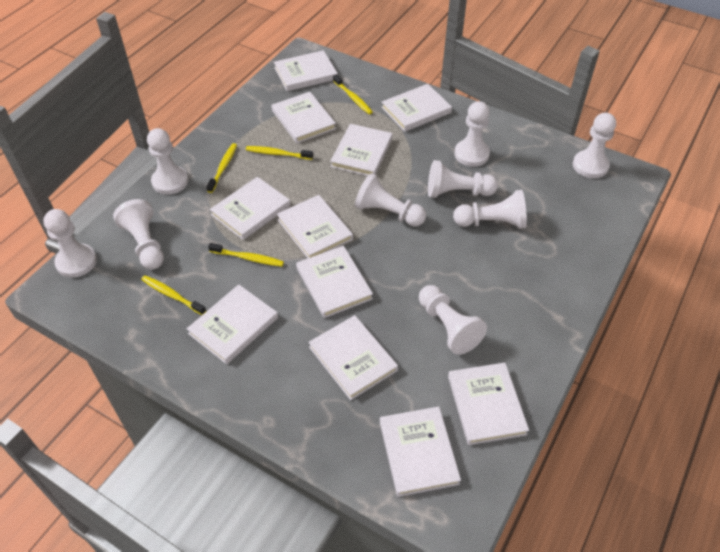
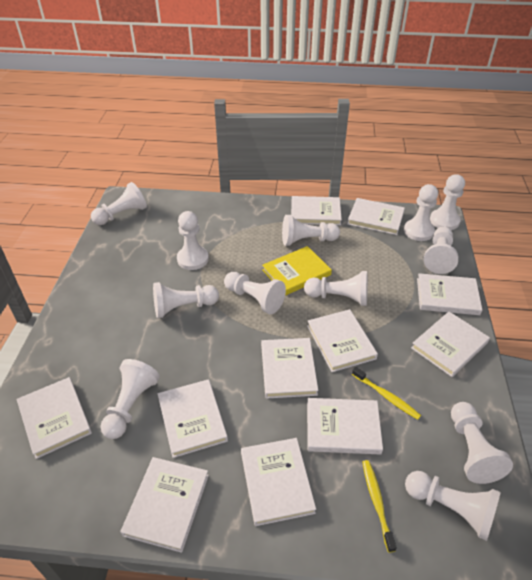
white pawn: 9 -> 12
yellow book: 0 -> 1
yellow toothbrush: 5 -> 2

